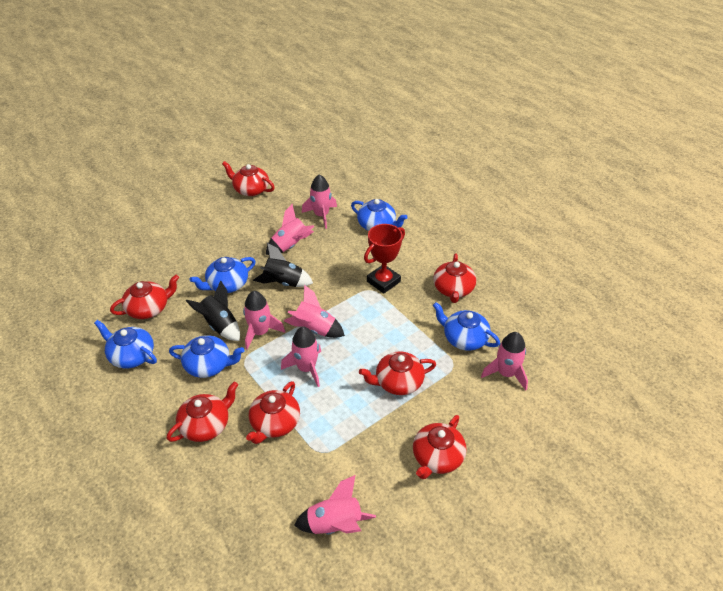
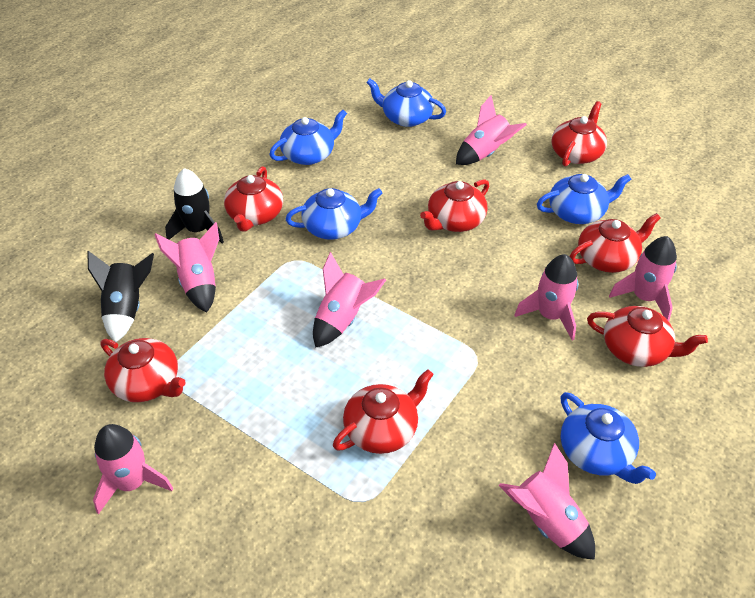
red trophy: 1 -> 0

